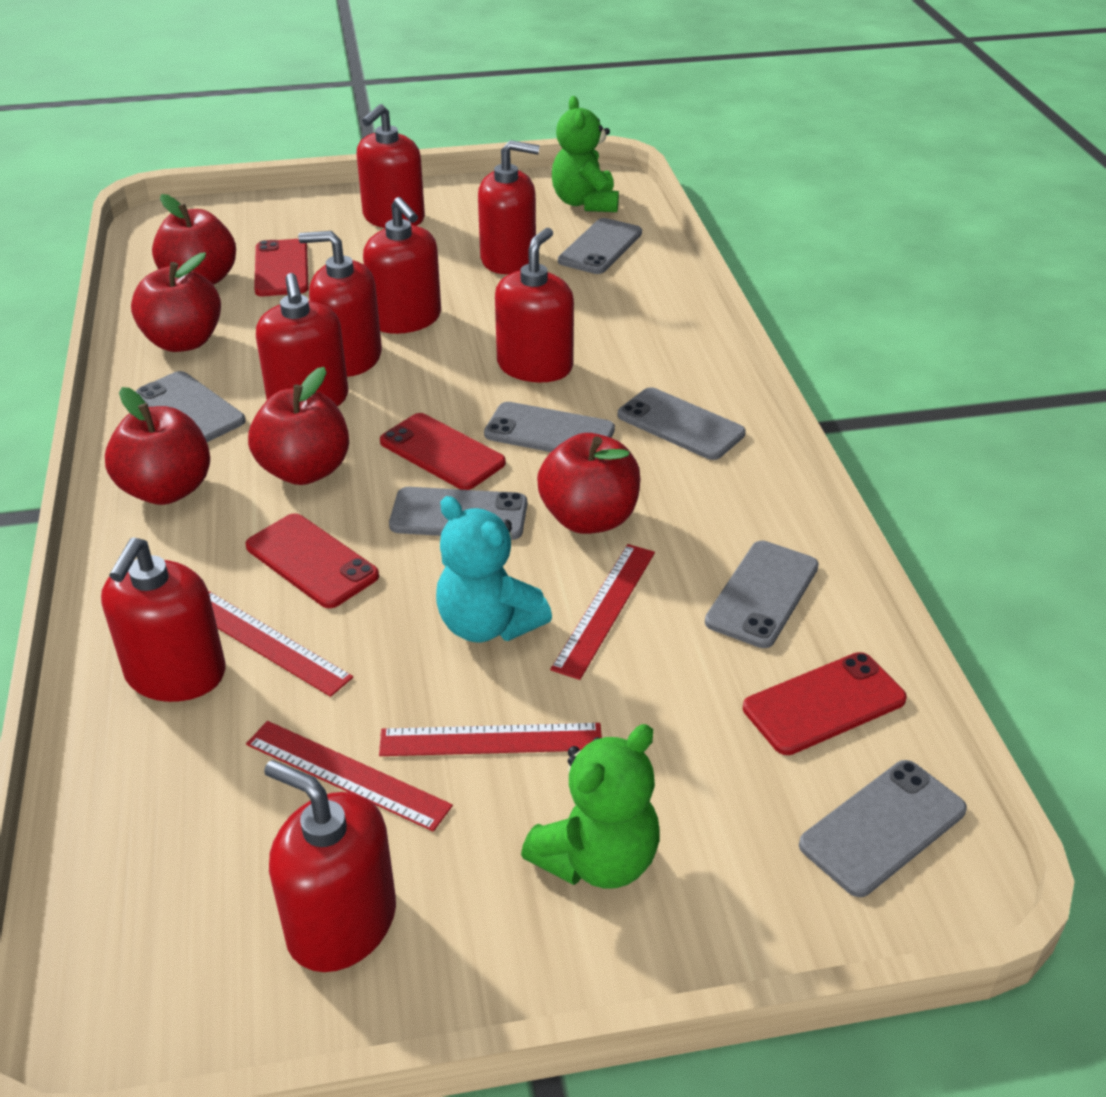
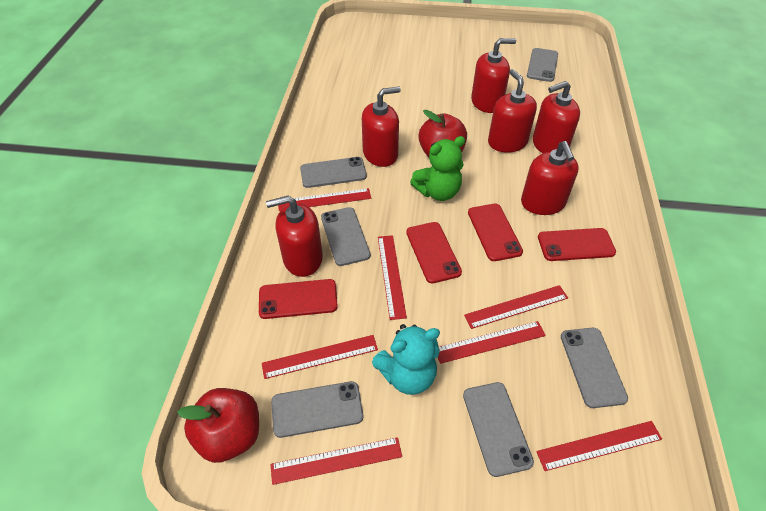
green teddy bear: 2 -> 1
grey phone: 7 -> 6
red apple: 5 -> 2
red ruler: 4 -> 7
red soap dispenser: 8 -> 6

